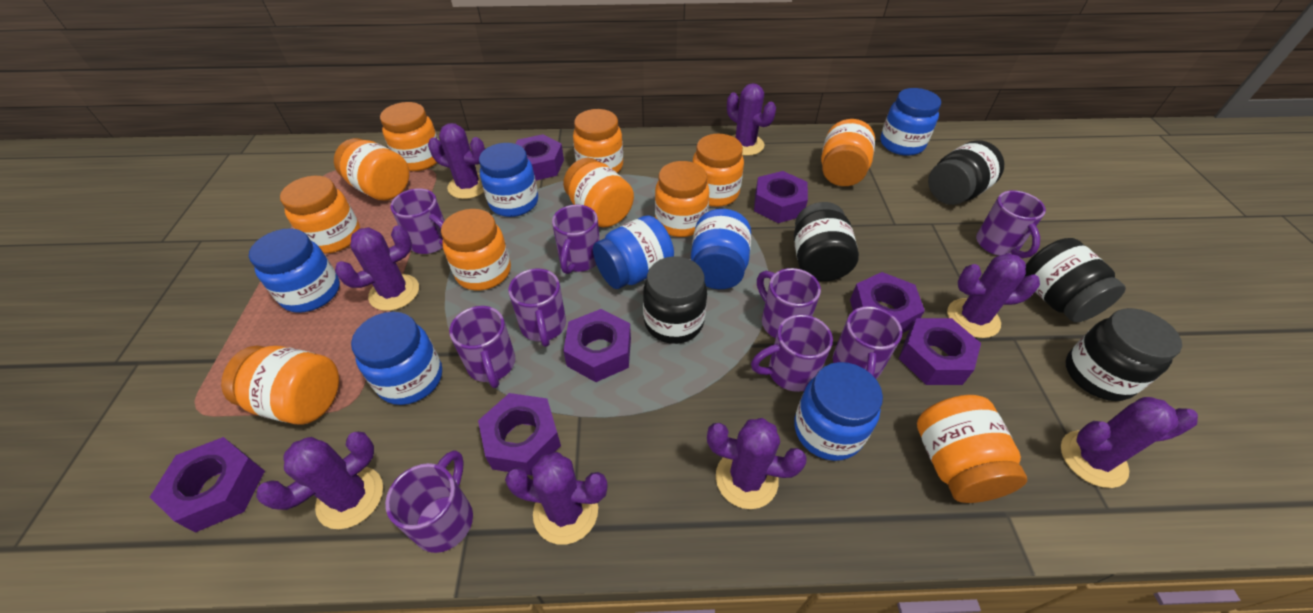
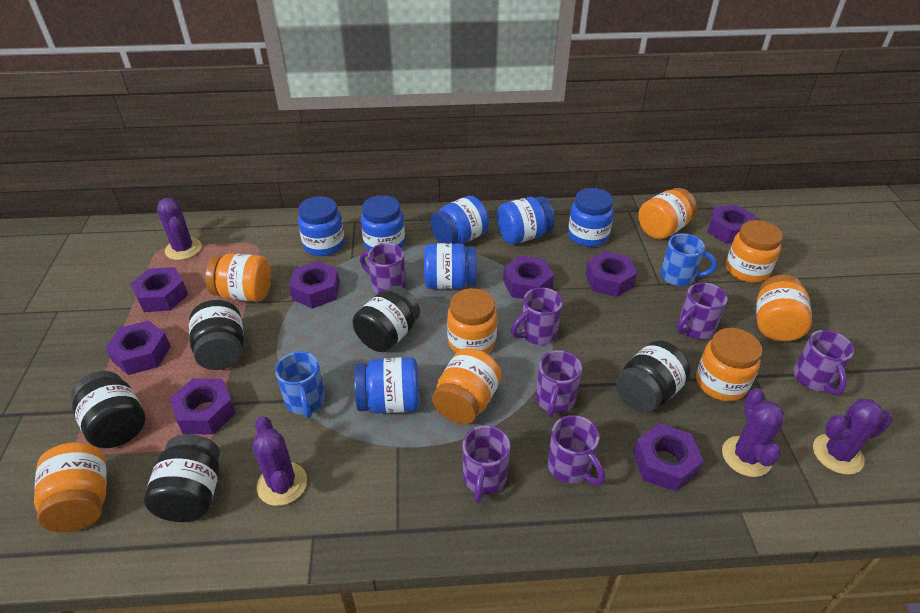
blue mug: 0 -> 2
orange jar: 11 -> 8
purple cactus: 8 -> 4
purple mug: 9 -> 7
purple nut: 7 -> 8

